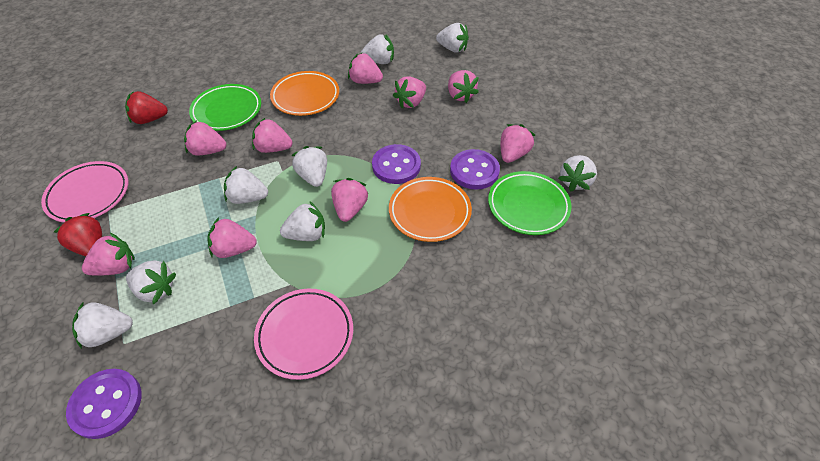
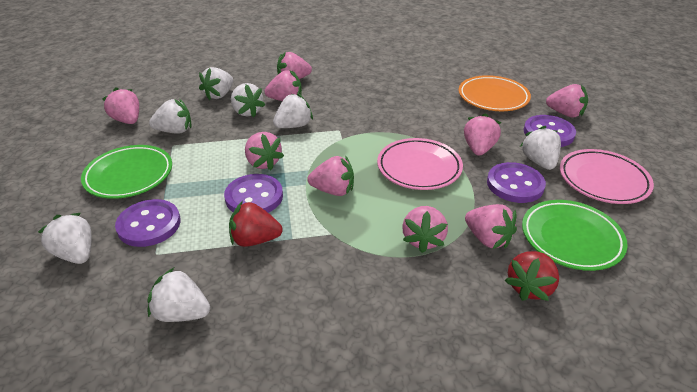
orange plate: 2 -> 1
purple button: 3 -> 4
white strawberry: 8 -> 7

